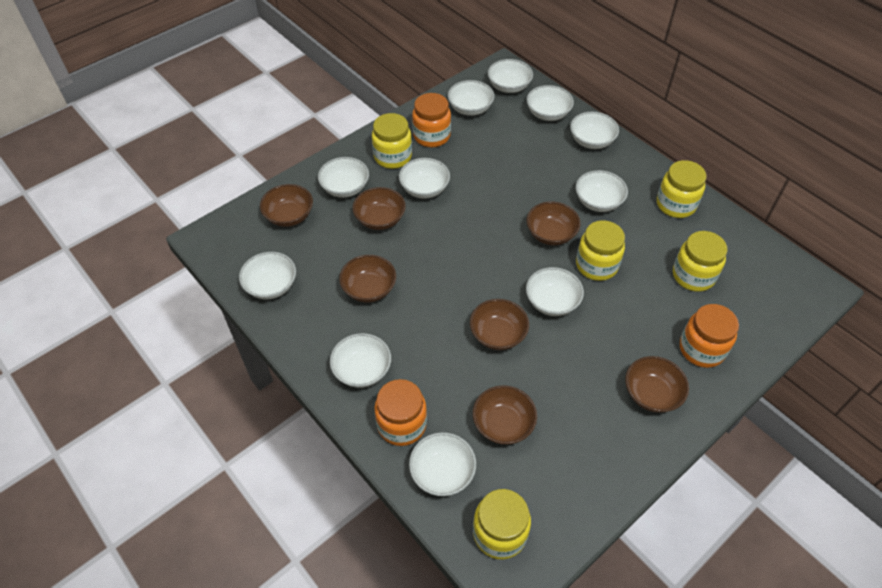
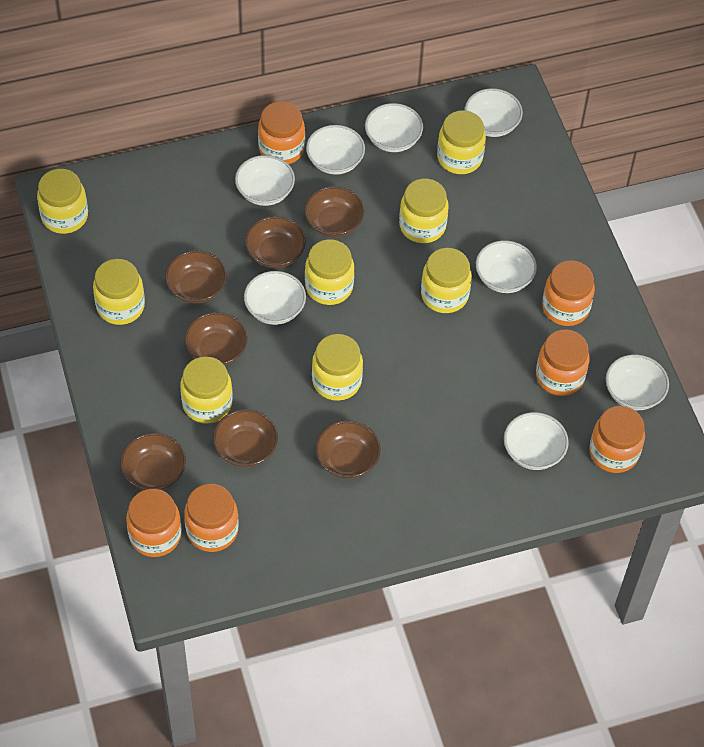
orange jar: 3 -> 6
white bowl: 11 -> 8
yellow jar: 5 -> 8

